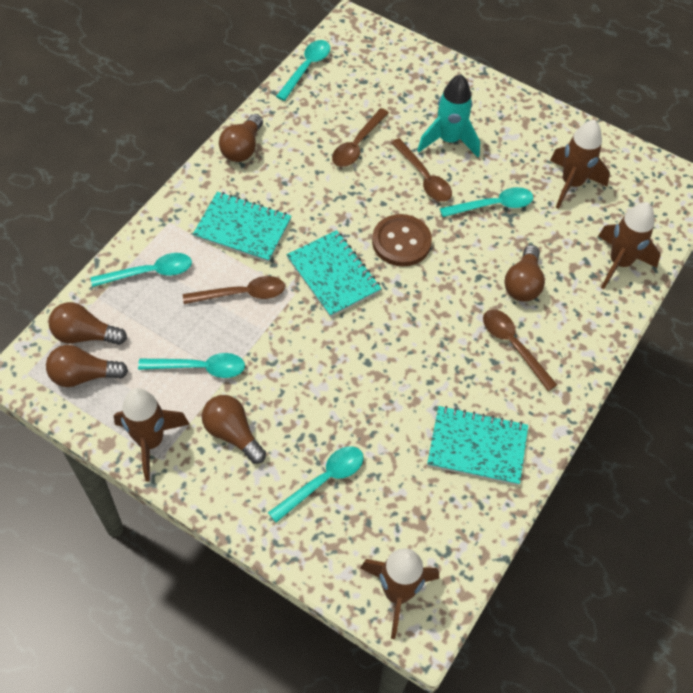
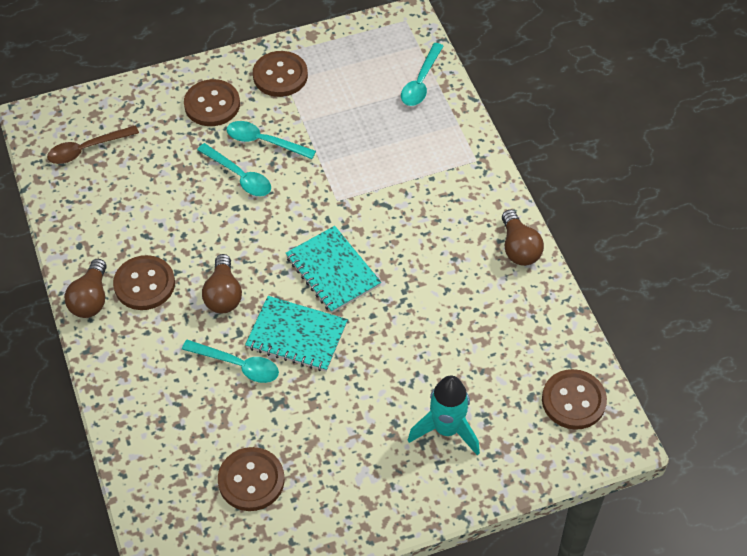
brown button: 1 -> 5
brown light bulb: 5 -> 3
brown rocket: 4 -> 0
brown spoon: 4 -> 1
turquoise notebook: 3 -> 2
turquoise spoon: 5 -> 4

